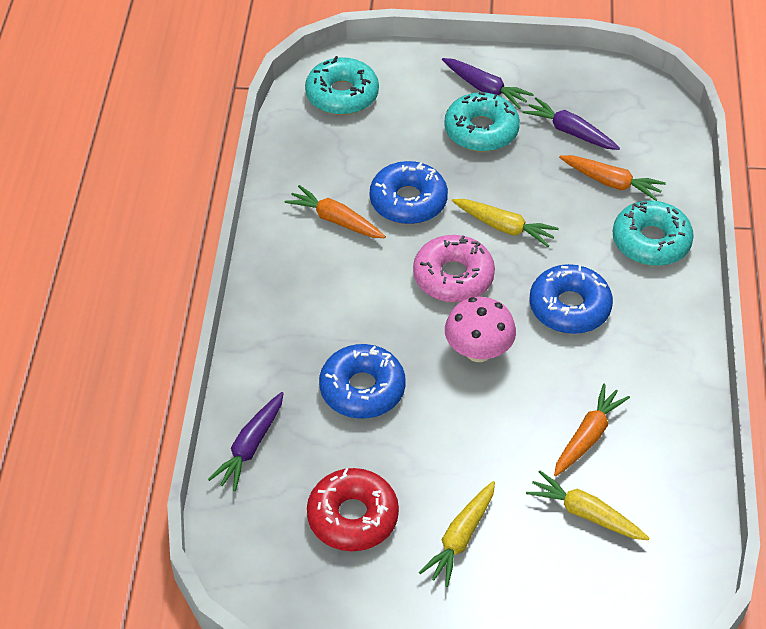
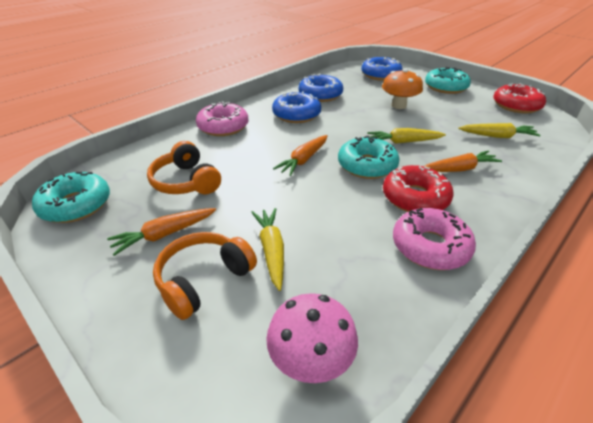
orange headphones: 0 -> 2
orange mushroom: 0 -> 1
pink donut: 1 -> 2
purple carrot: 3 -> 0
red donut: 1 -> 2

